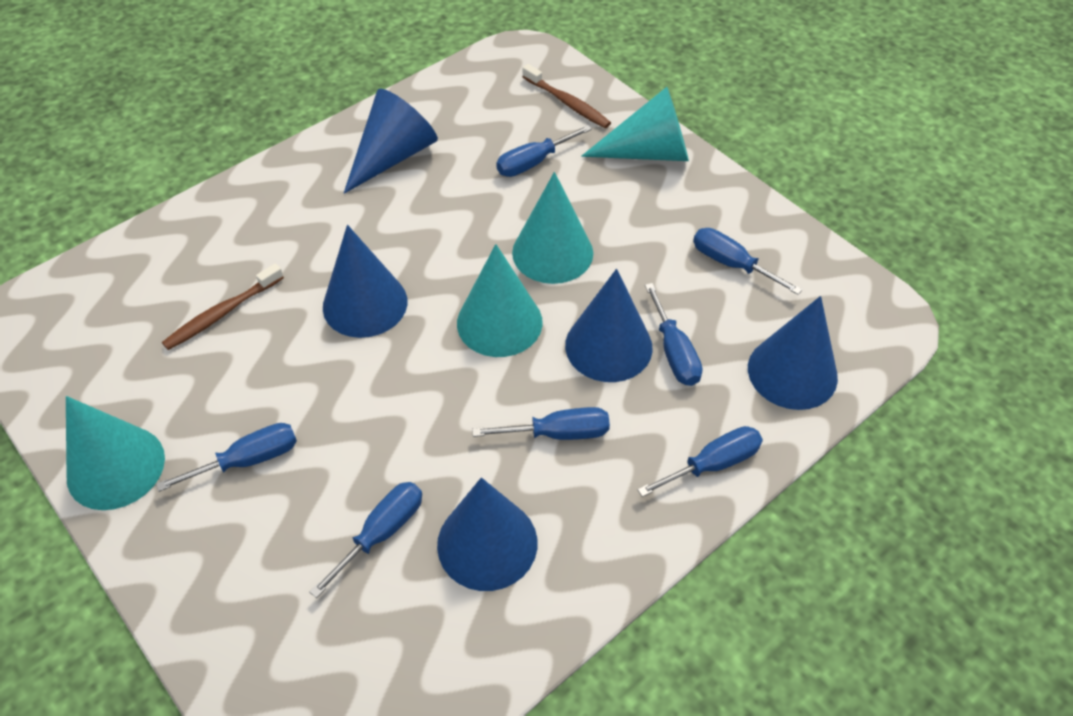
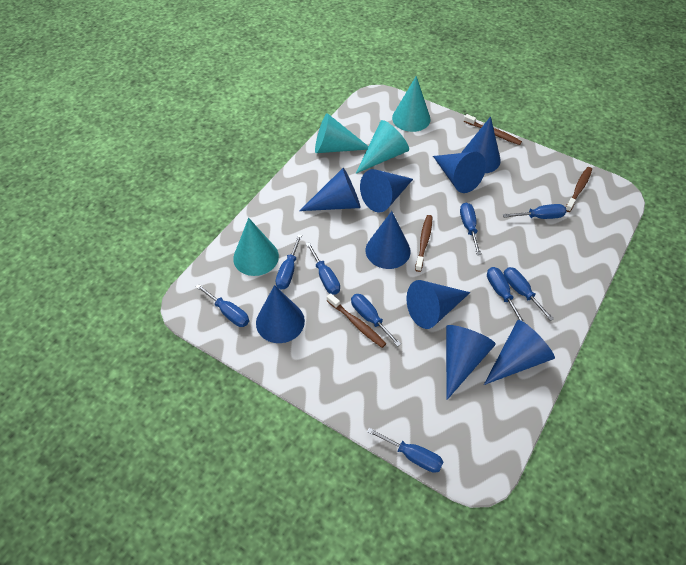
blue cone: 5 -> 9
blue screwdriver: 7 -> 9
brown toothbrush: 2 -> 4

